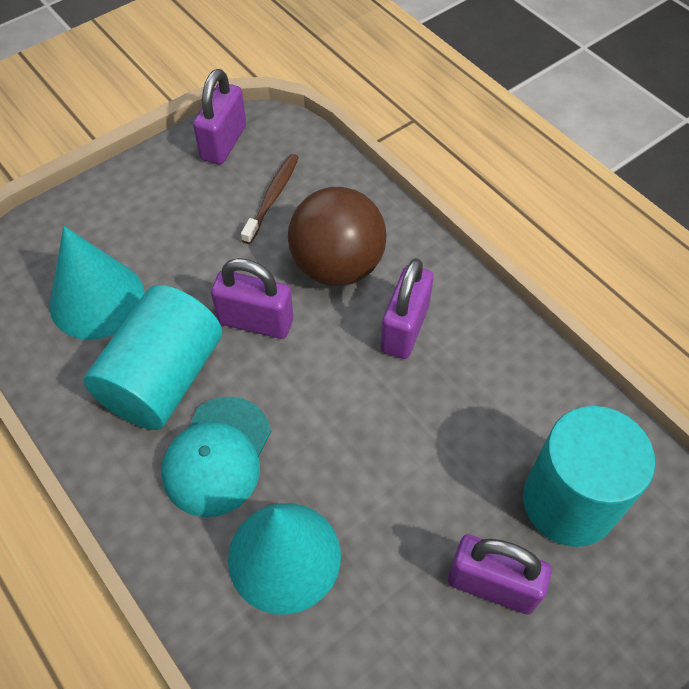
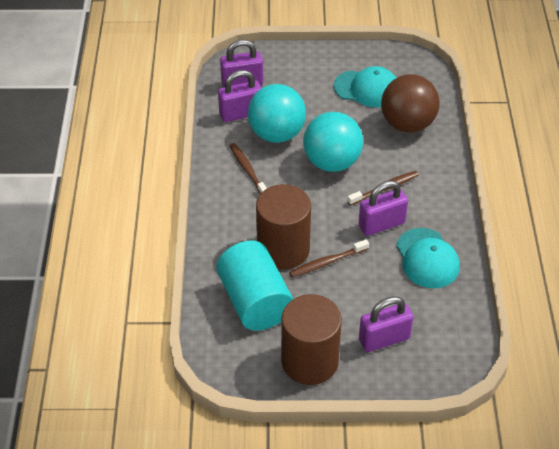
brown cylinder: 0 -> 2
brown toothbrush: 1 -> 3
turquoise ball: 0 -> 2
turquoise cap: 1 -> 2
turquoise cone: 2 -> 0
turquoise cylinder: 2 -> 1

